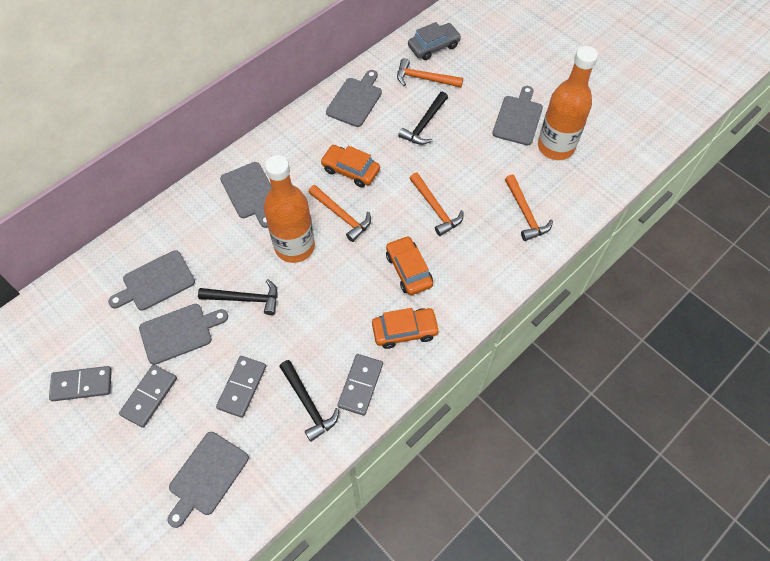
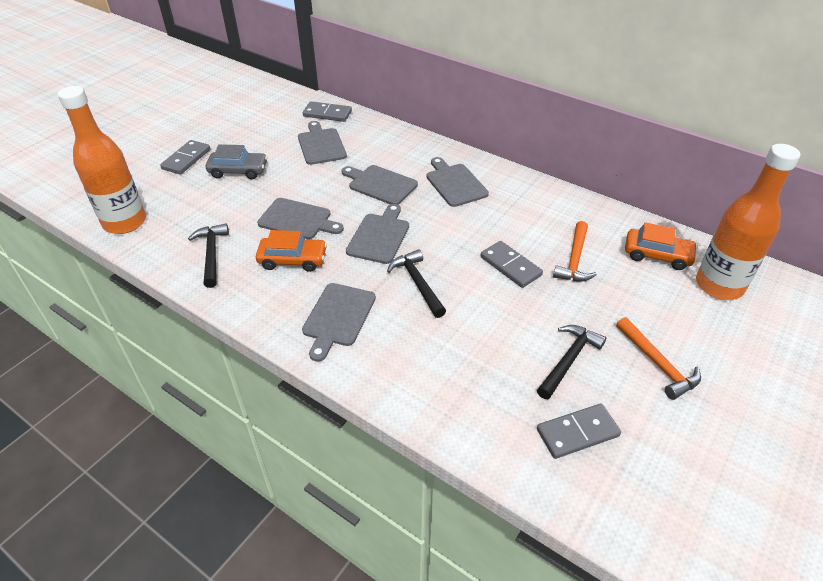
orange car: 3 -> 2
orange hammer: 4 -> 2

